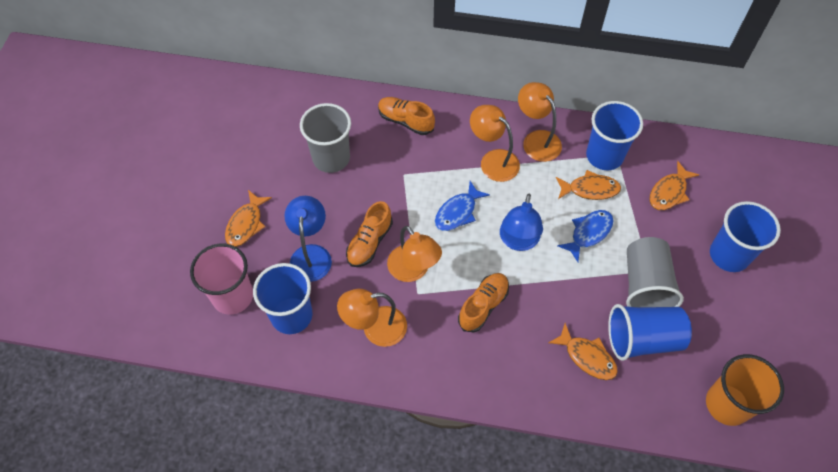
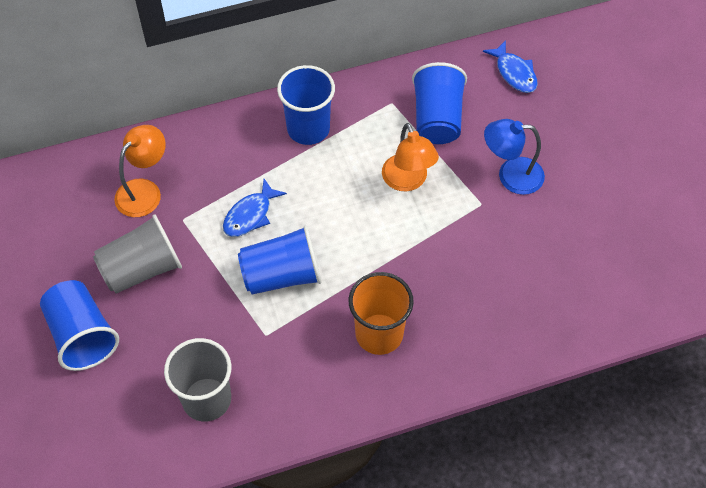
blue lamp: 2 -> 1
orange fish: 4 -> 0
orange lamp: 4 -> 2
orange shoe: 3 -> 0
pink cup: 1 -> 0

